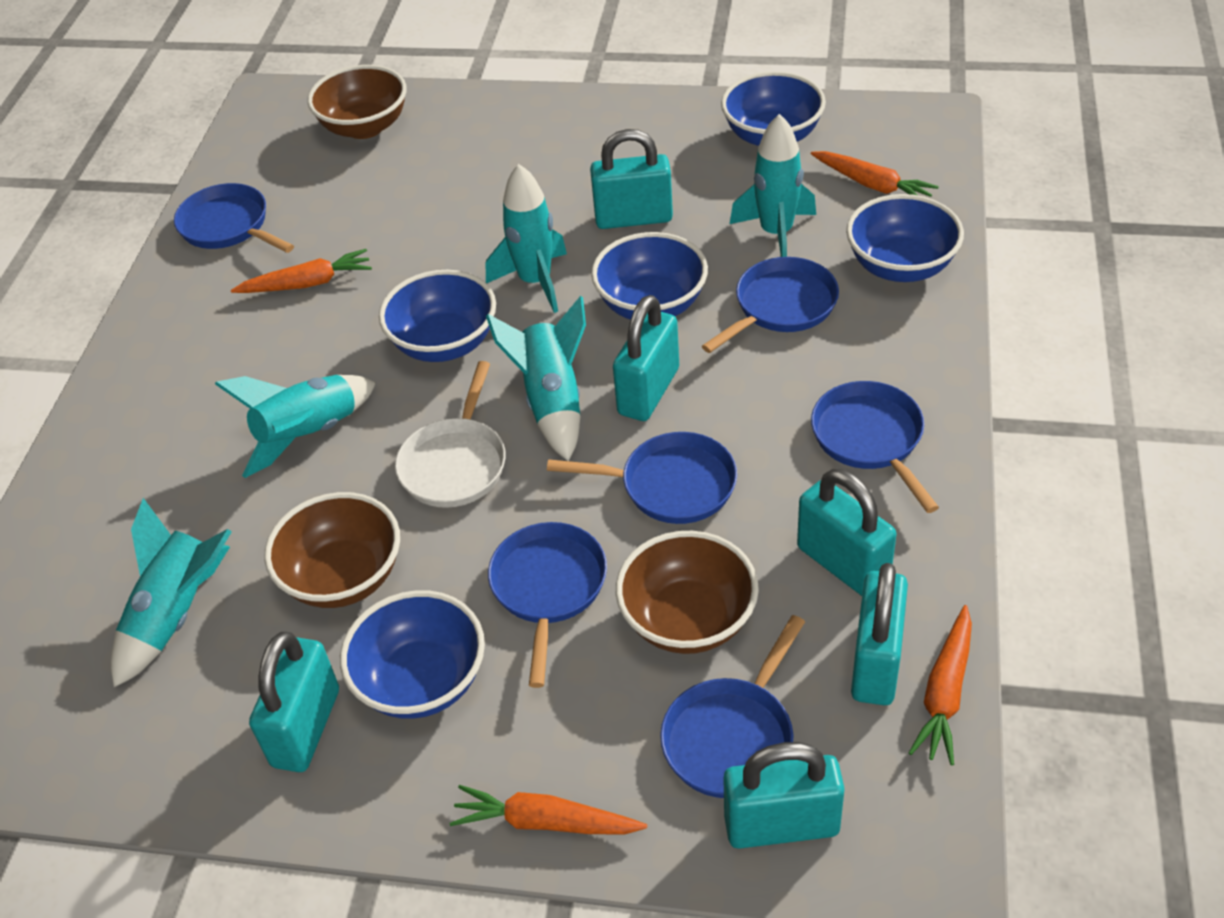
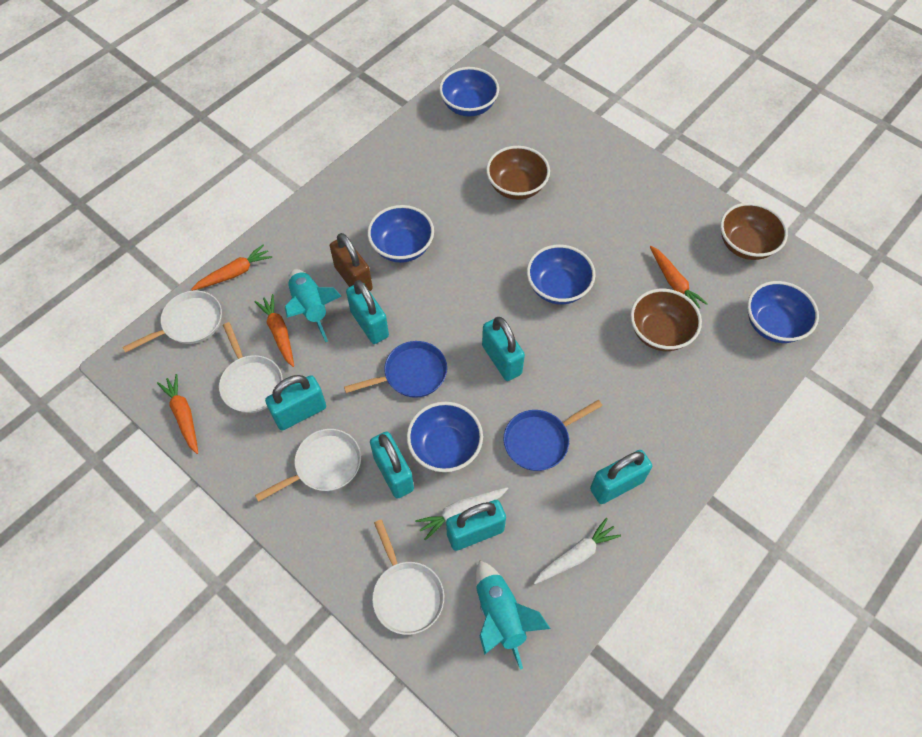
blue pan: 6 -> 2
brown padlock: 0 -> 1
turquoise rocket: 5 -> 2
white carrot: 0 -> 2
white pan: 1 -> 4

